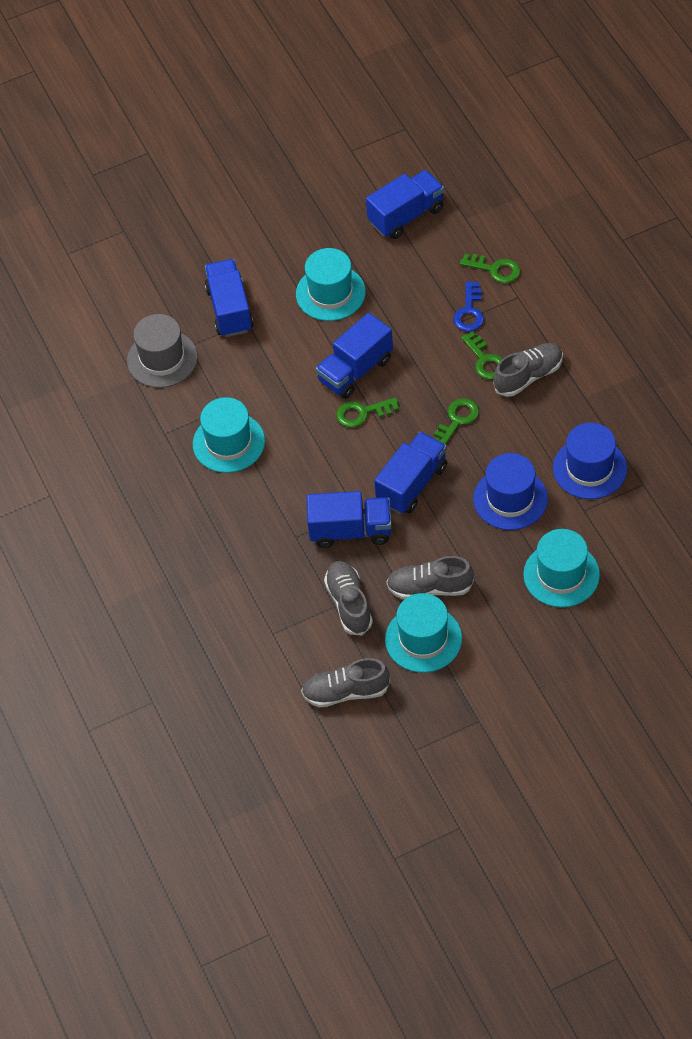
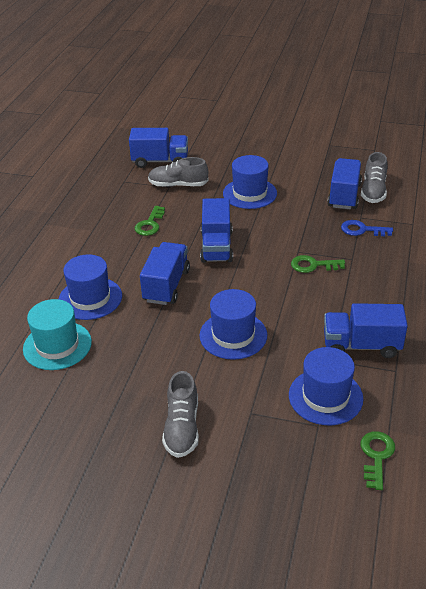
blue hat: 2 -> 4
green key: 4 -> 3
grey hat: 1 -> 0
grey shoe: 4 -> 3
turquoise hat: 4 -> 1

